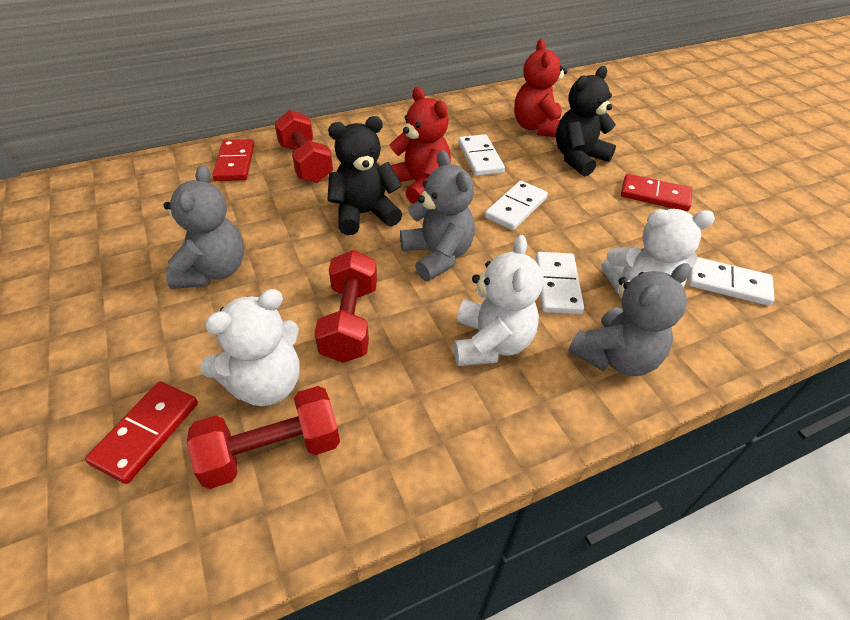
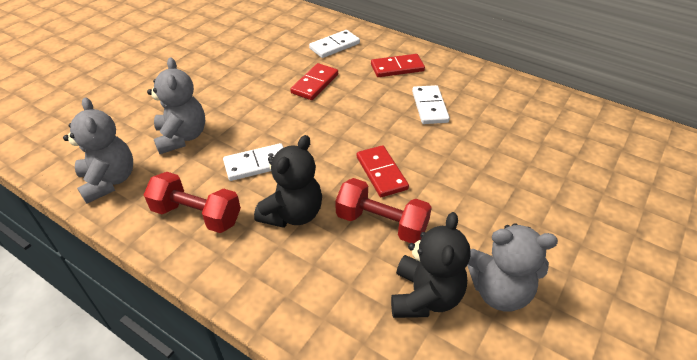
red dumbbell: 3 -> 2
red teddy bear: 2 -> 0
white domino: 4 -> 3
white teddy bear: 3 -> 0

